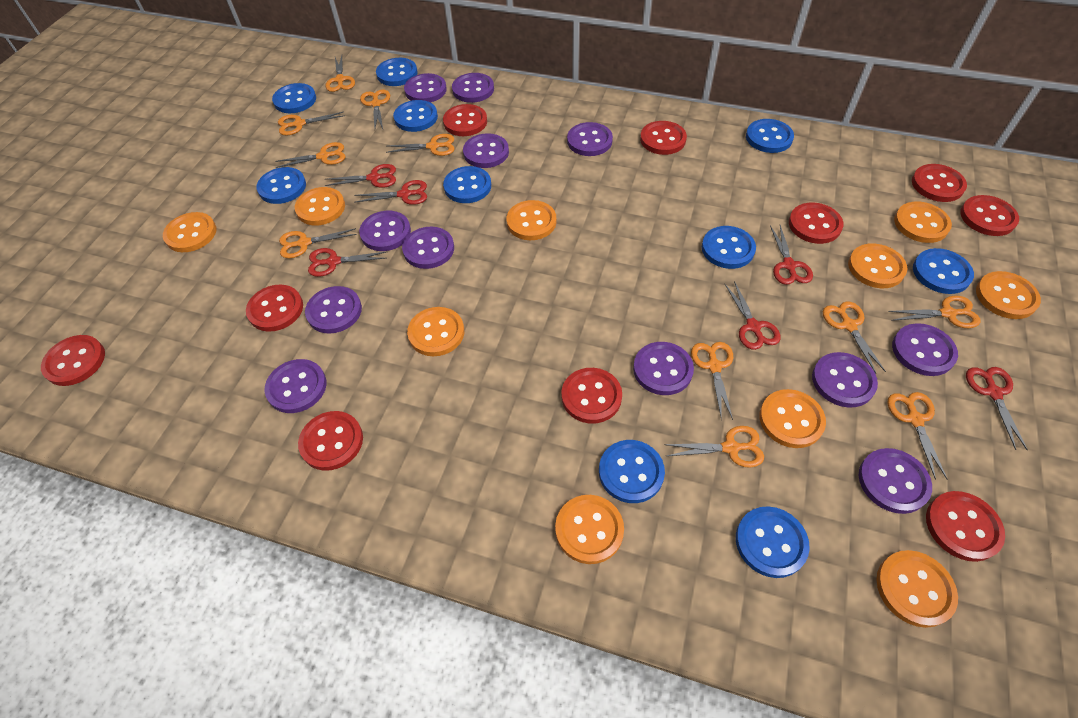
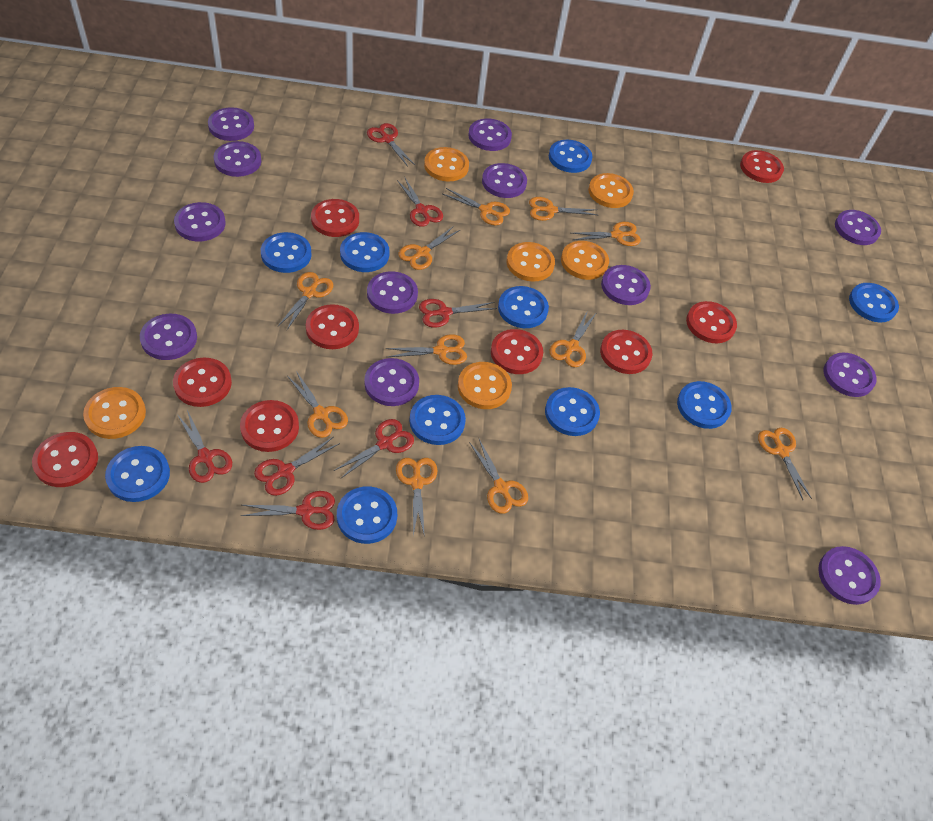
orange button: 10 -> 6
red button: 10 -> 9
red scissors: 6 -> 7

